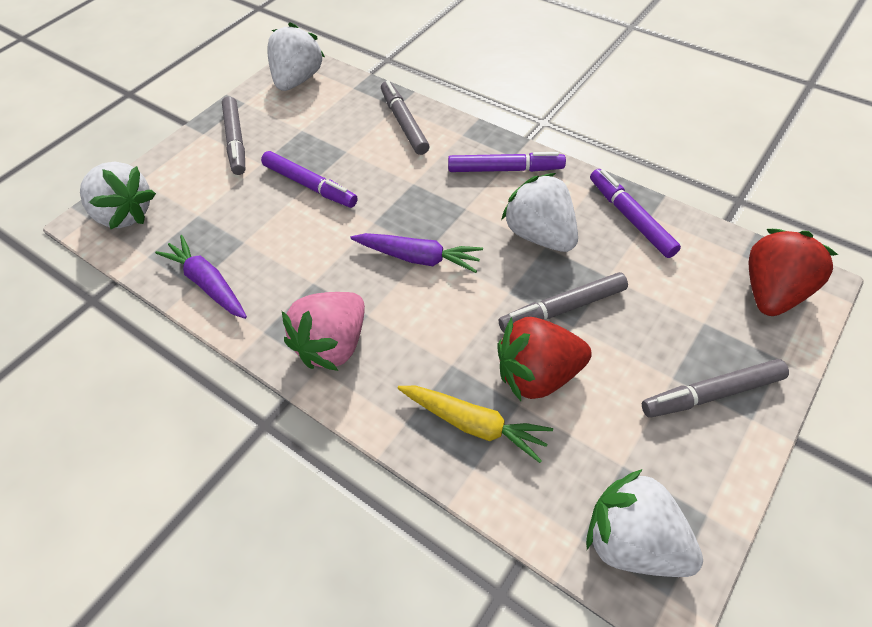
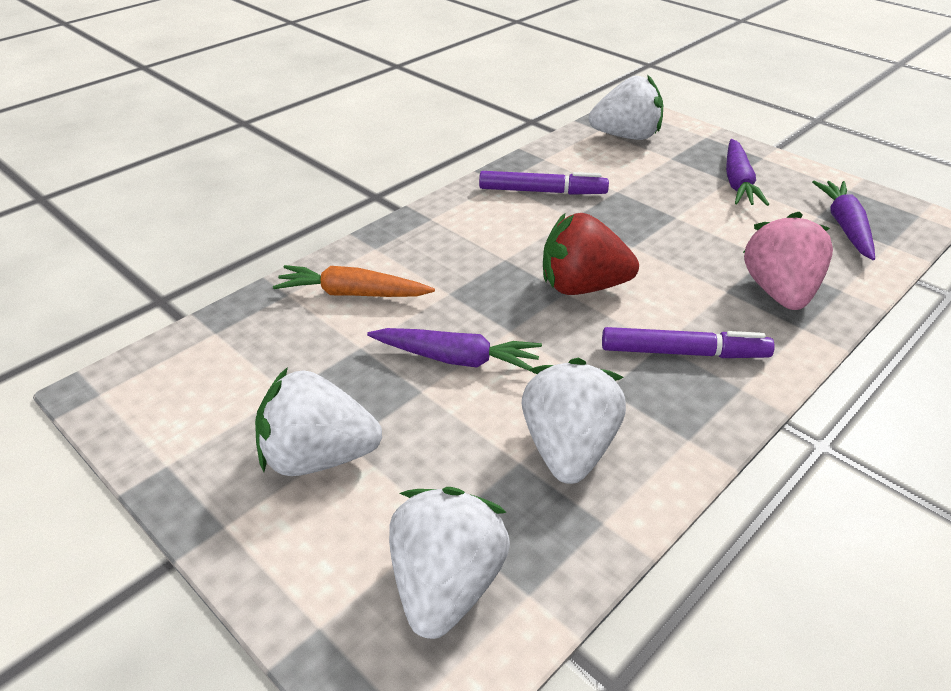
grey marker: 4 -> 0
orange carrot: 0 -> 1
purple carrot: 2 -> 3
purple marker: 3 -> 2
red strawberry: 2 -> 1
yellow carrot: 1 -> 0

